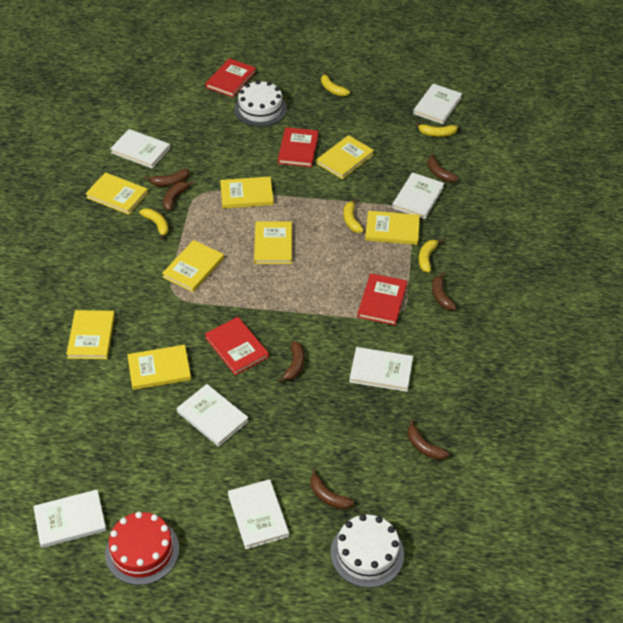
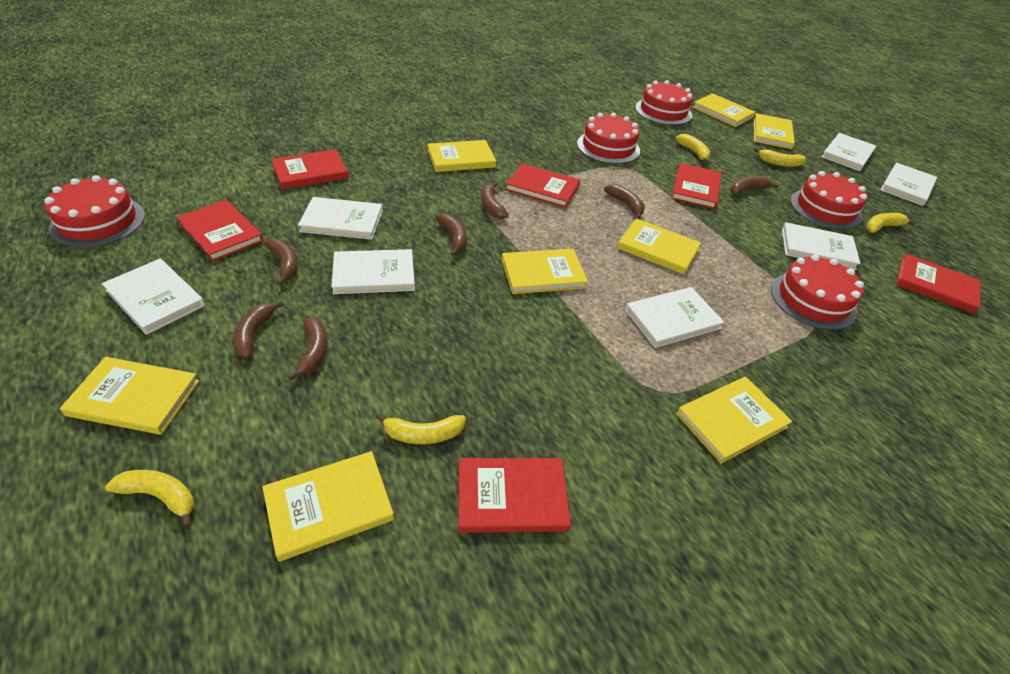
red book: 4 -> 6
red cake: 1 -> 5
white cake: 2 -> 0

